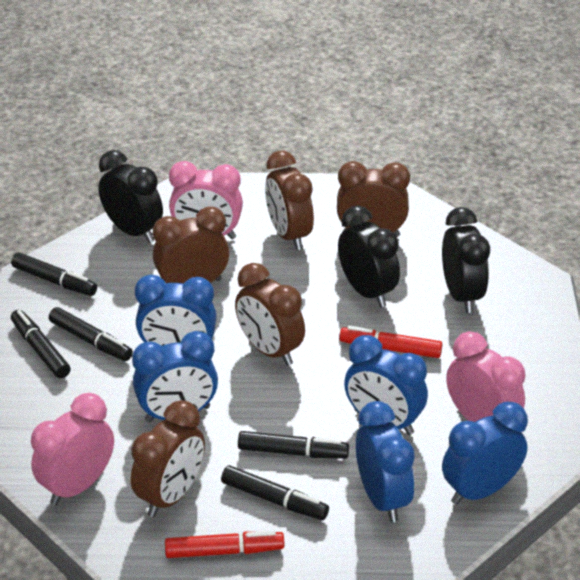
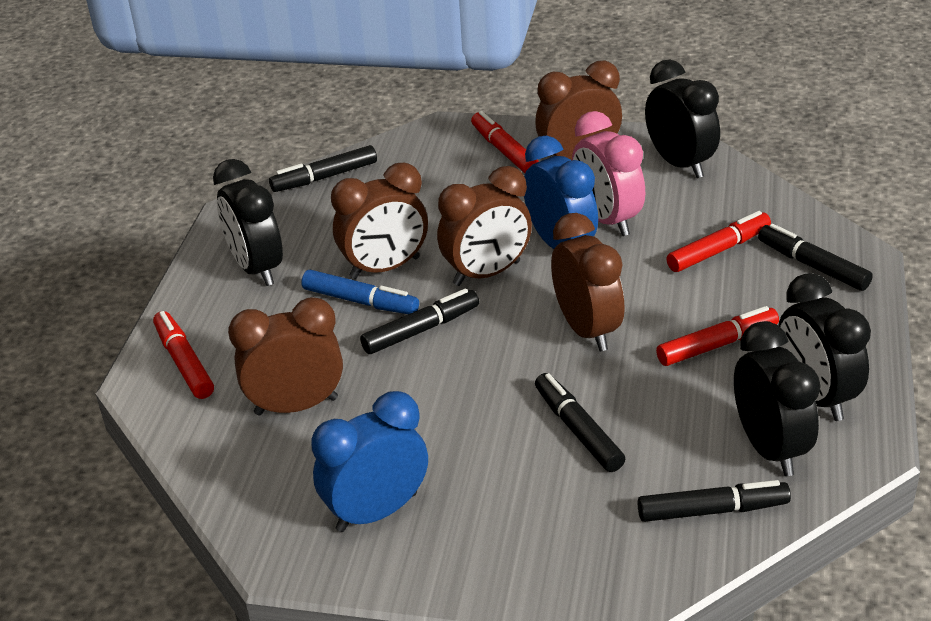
black clock: 3 -> 4
blue clock: 5 -> 2
blue marker: 0 -> 1
pink clock: 3 -> 1
red marker: 2 -> 4

